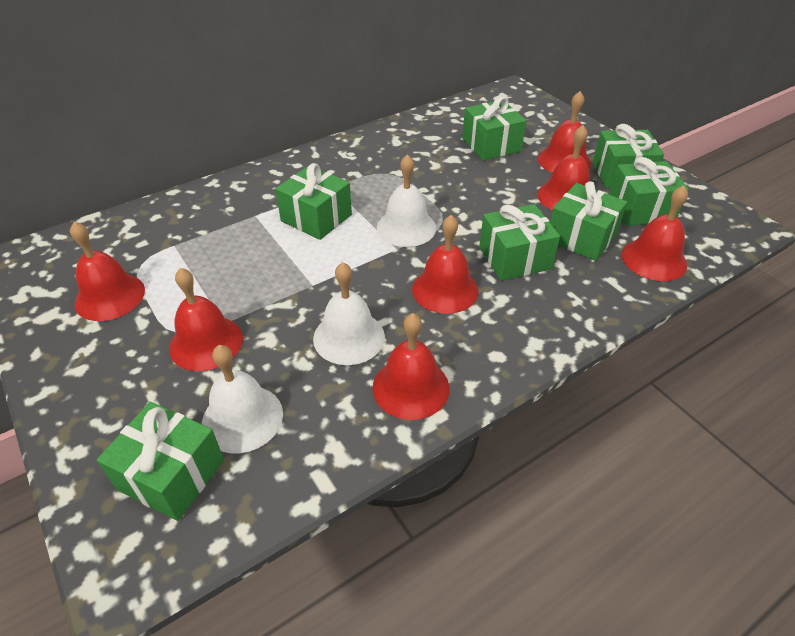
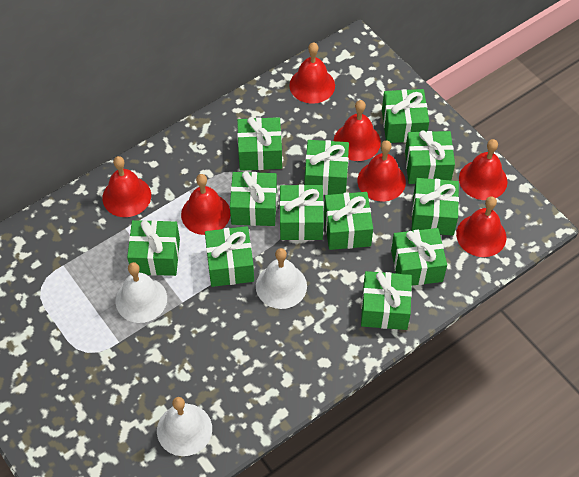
green gift: 7 -> 12

